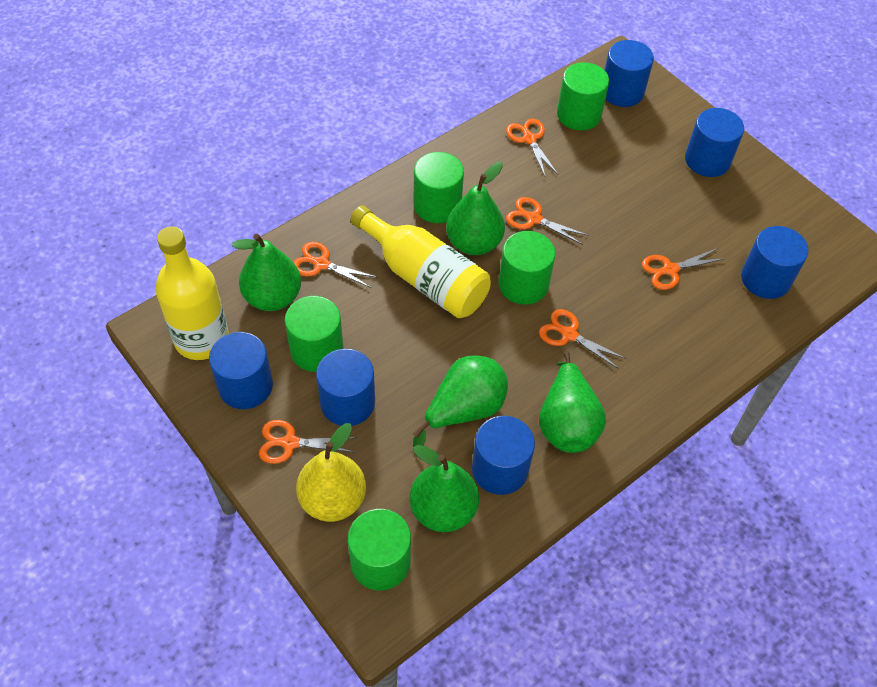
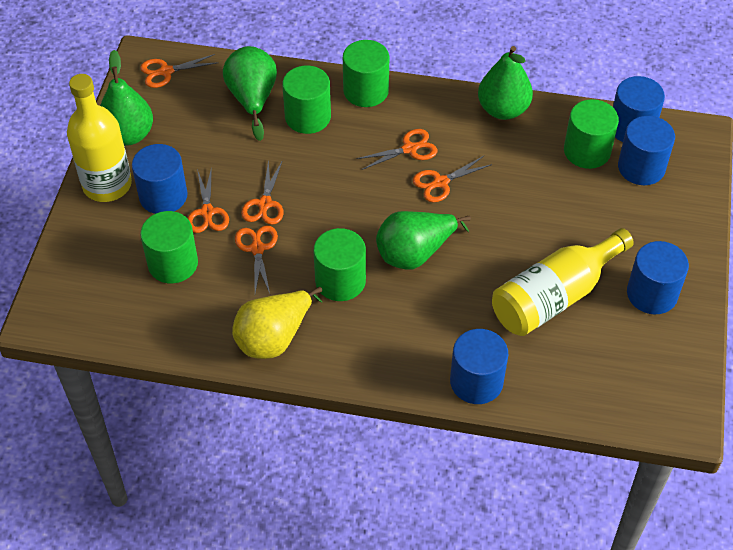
blue cylinder: 6 -> 5
green pear: 5 -> 4

